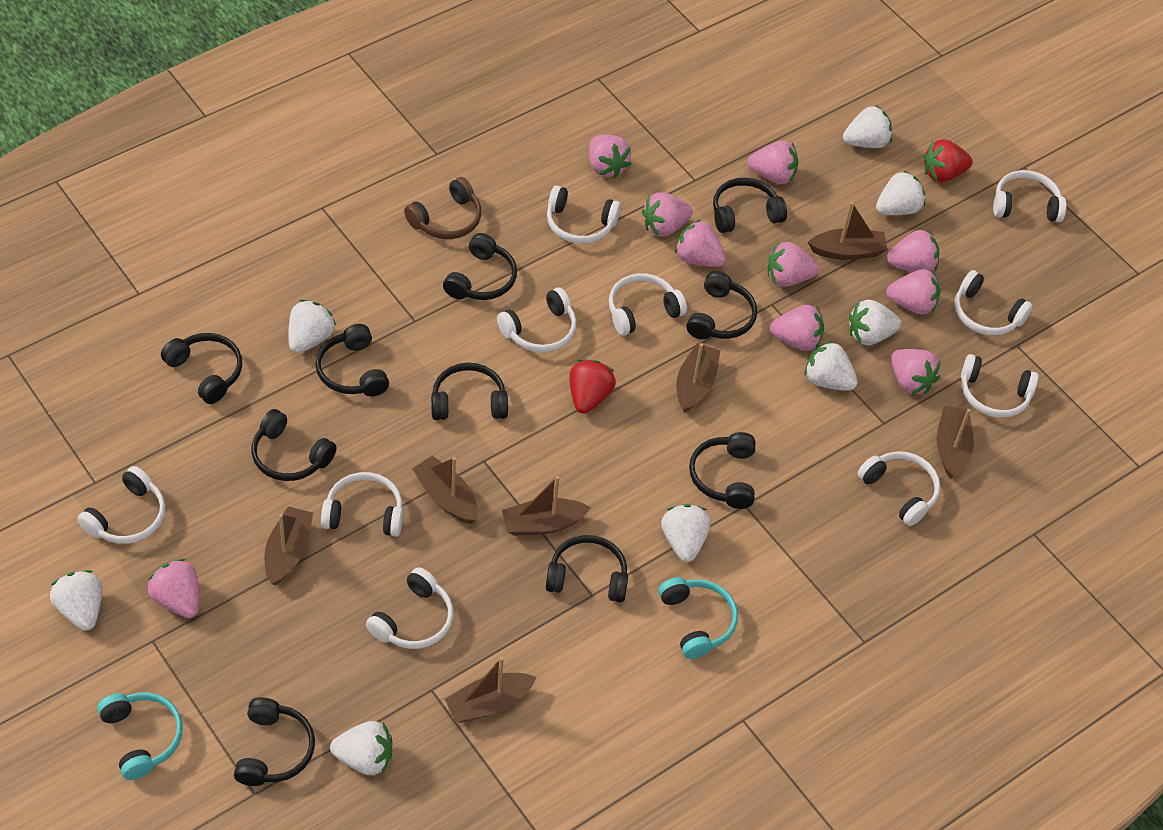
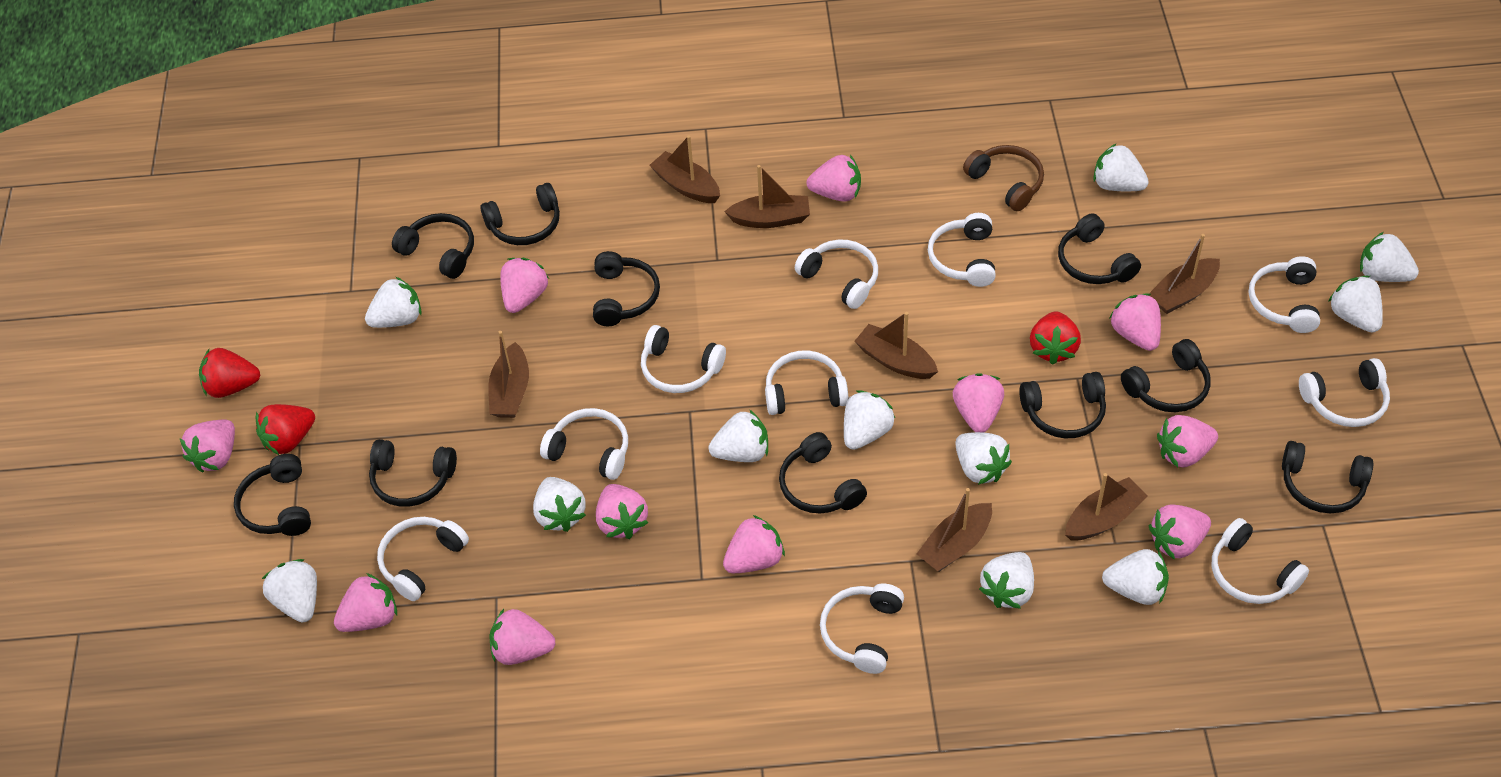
pink strawberry: 10 -> 11
red strawberry: 2 -> 3
turquoise headphones: 2 -> 0
white strawberry: 8 -> 11

